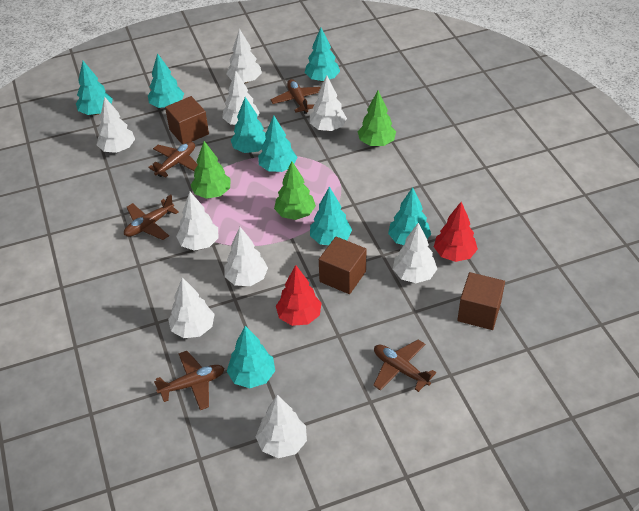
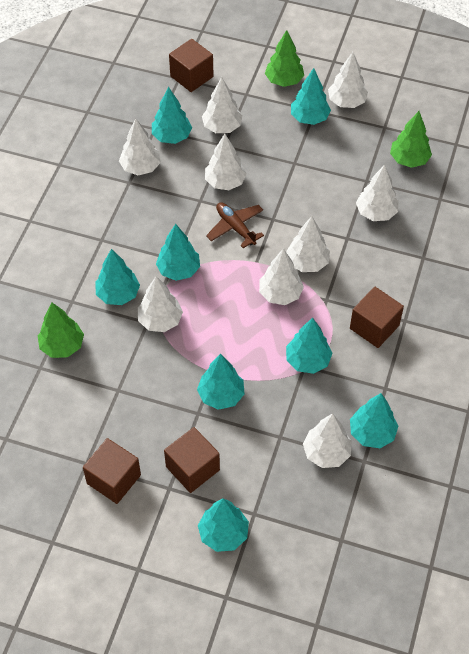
brown cube: 3 -> 4
brown plane: 5 -> 1
red tree: 2 -> 0

